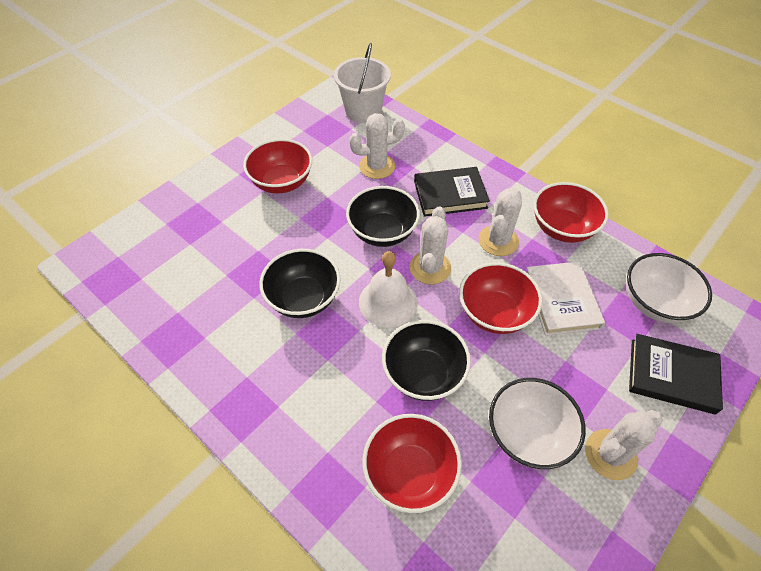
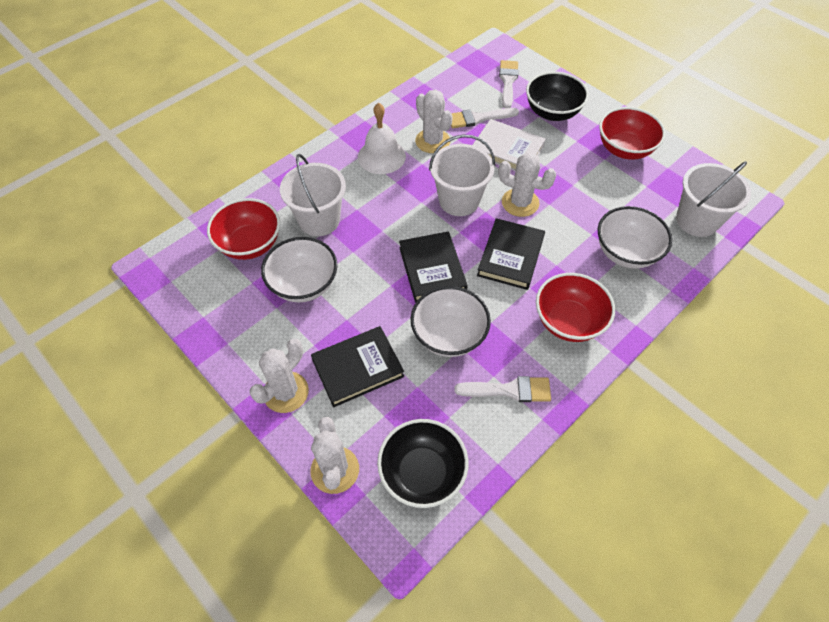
black book: 2 -> 3
black bowl: 3 -> 2
red bowl: 4 -> 3
white bowl: 2 -> 3
white brush: 0 -> 3
white bucket: 1 -> 3

